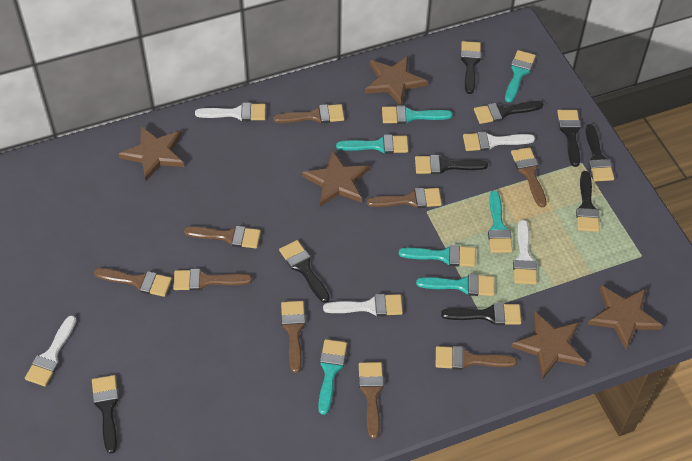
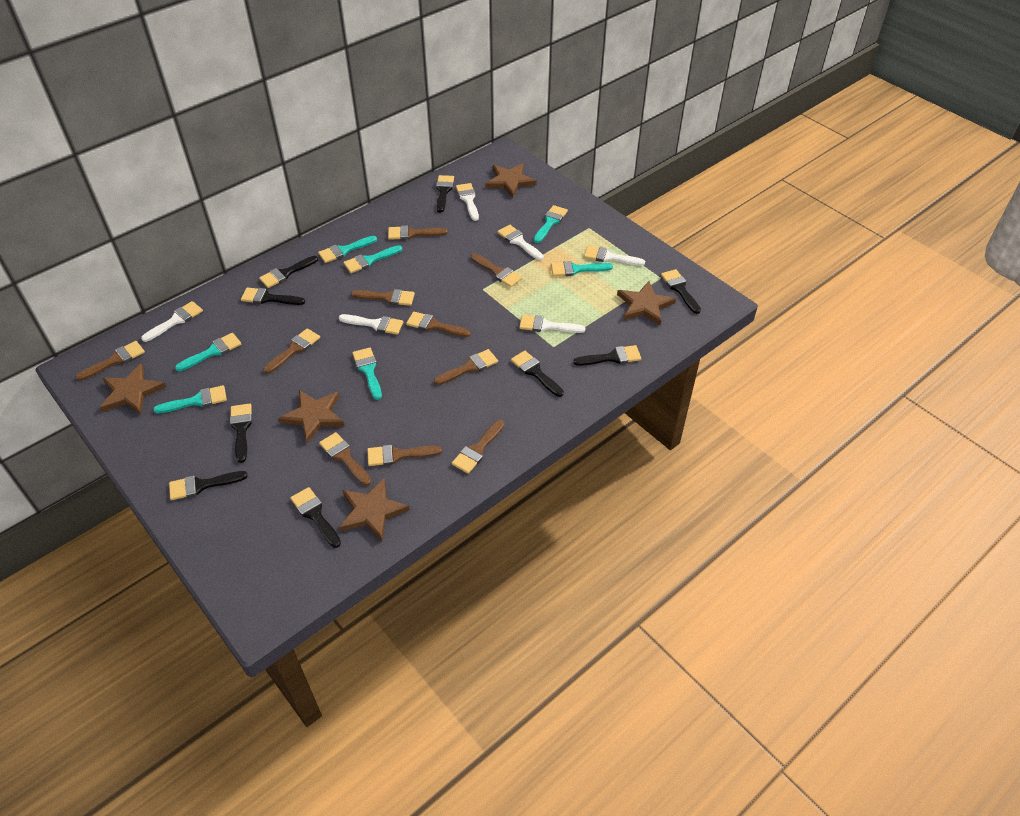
brown brush: 9 -> 10
white brush: 5 -> 6

